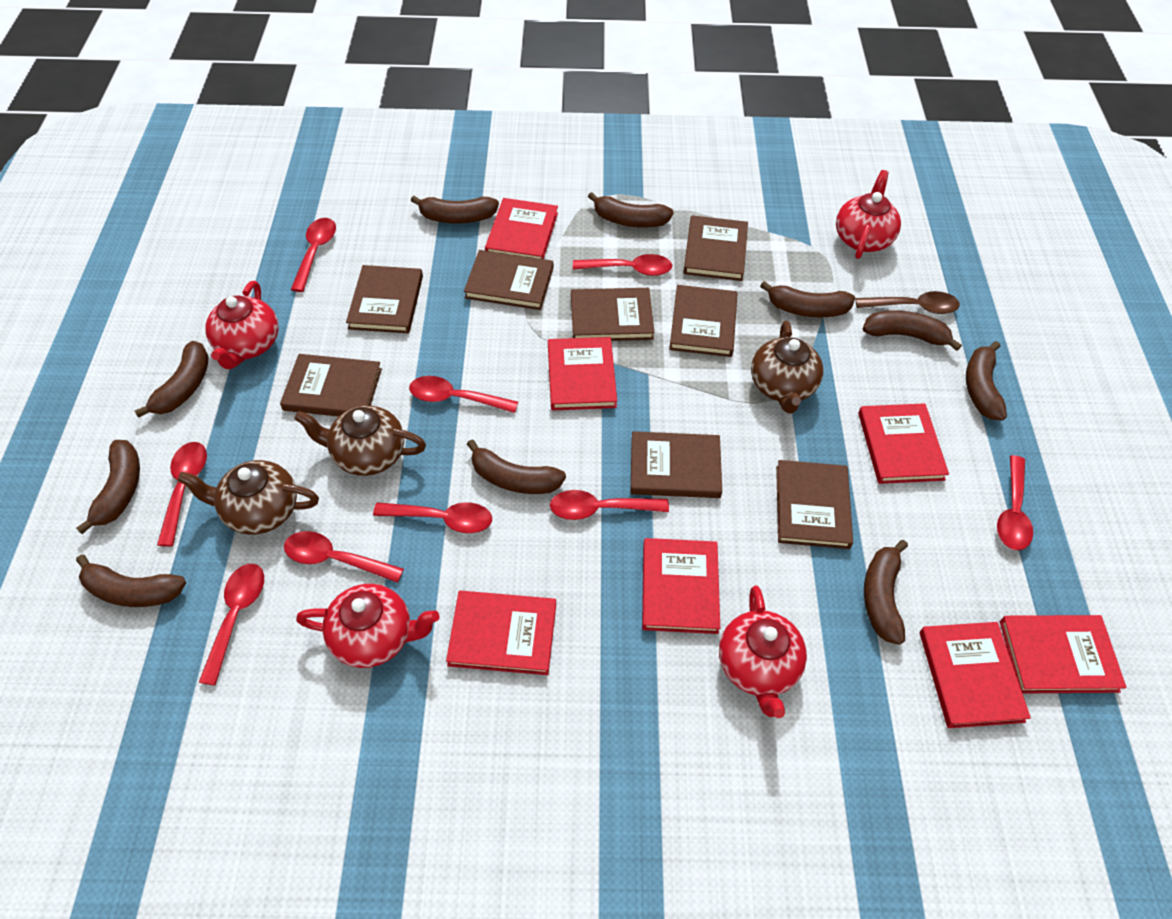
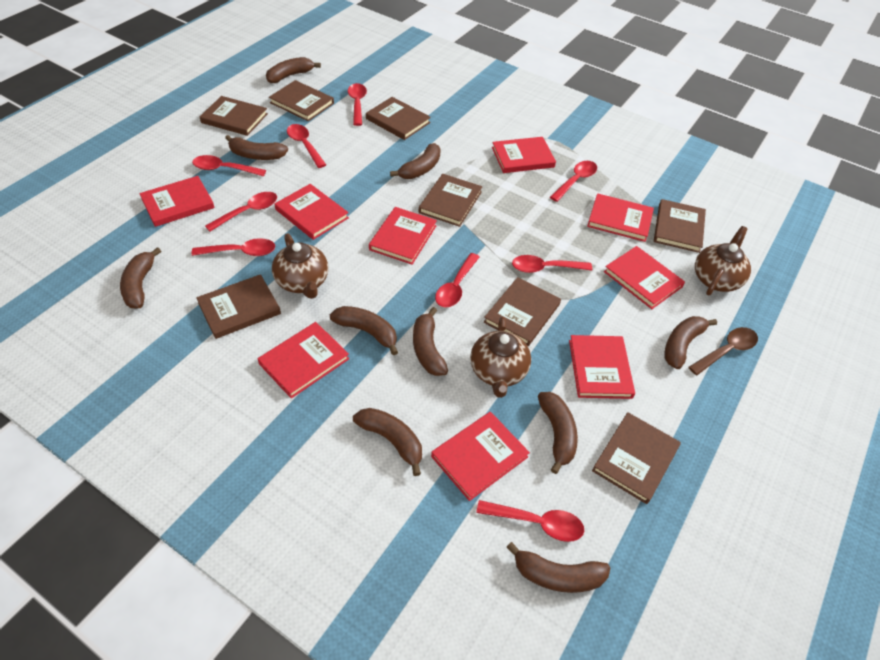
red book: 7 -> 9
red teapot: 4 -> 0

